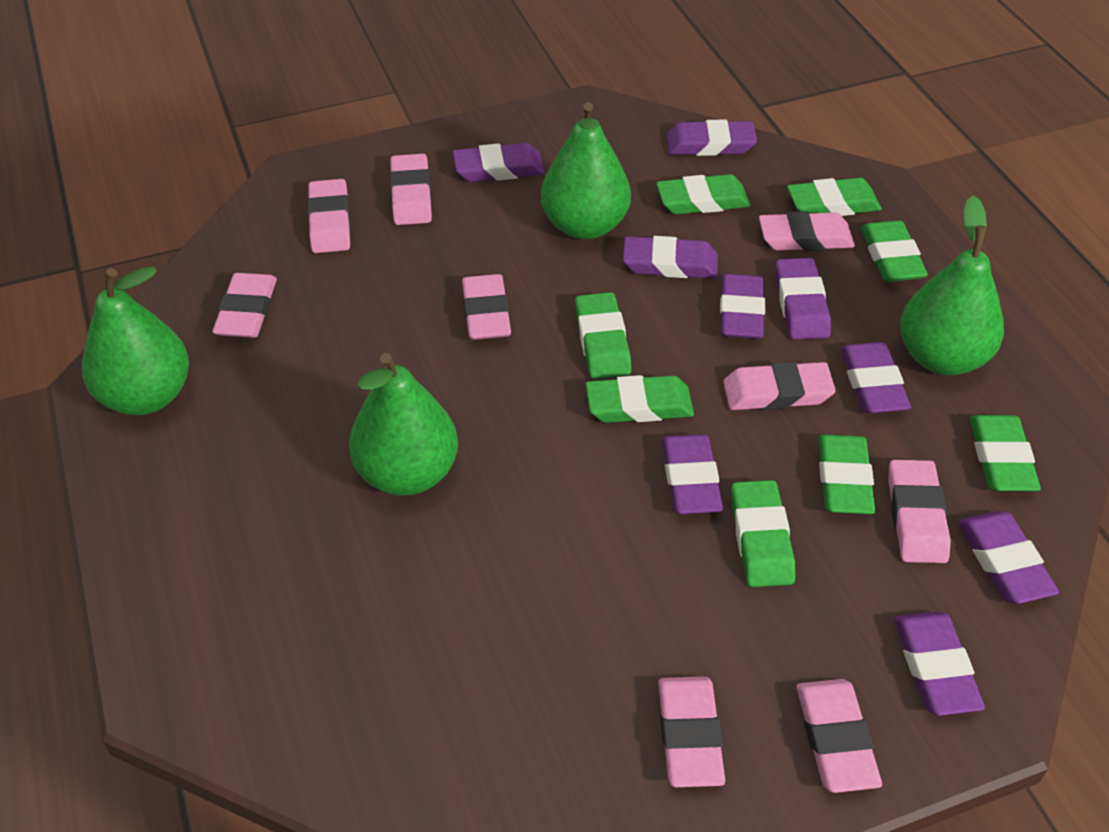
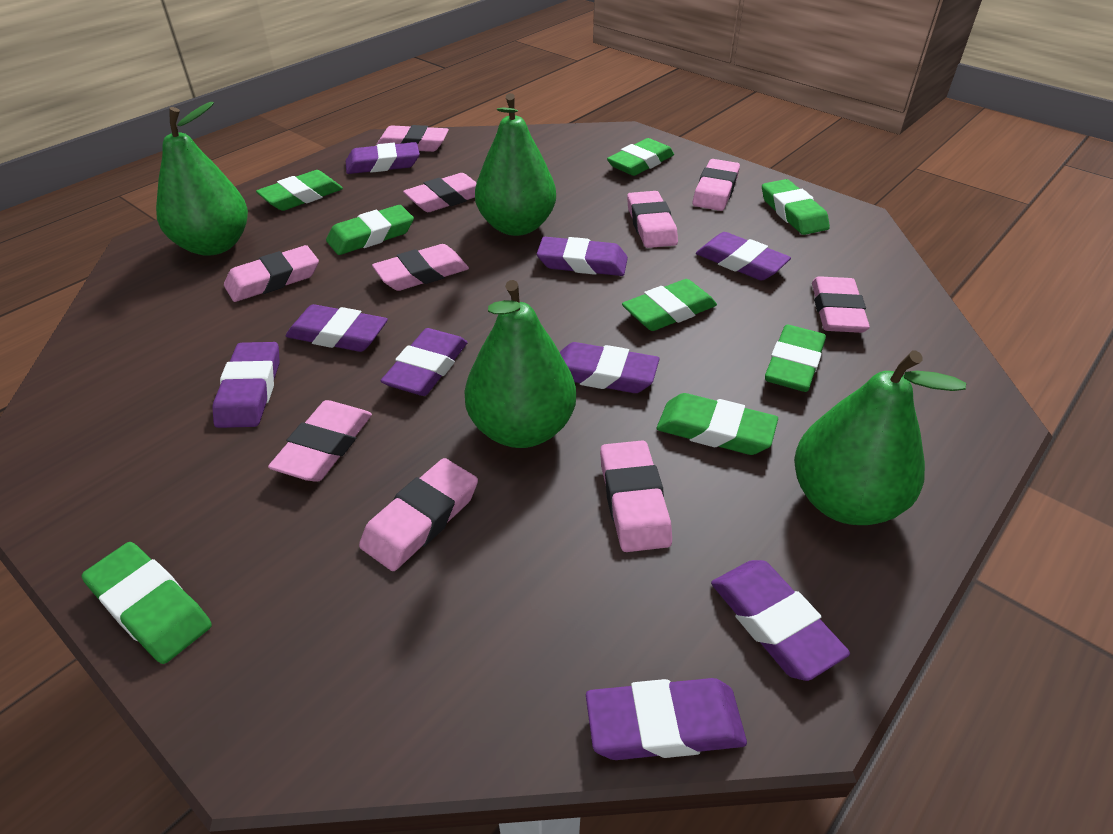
pink eraser: 9 -> 10

